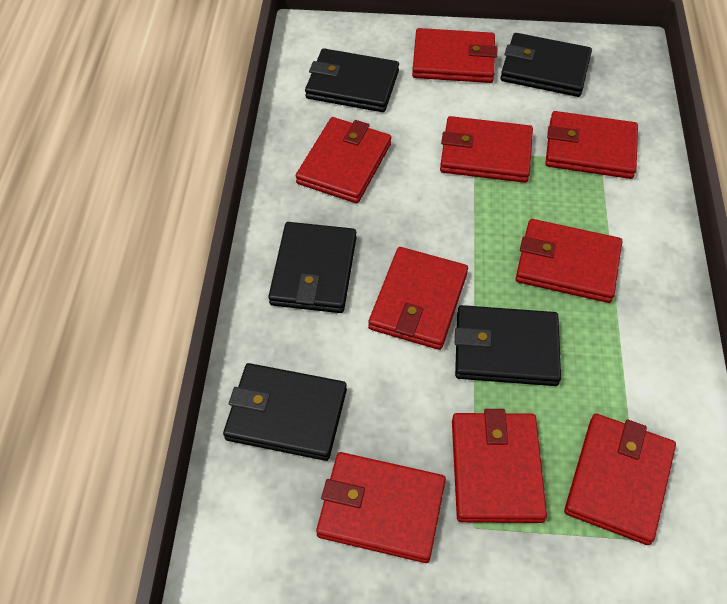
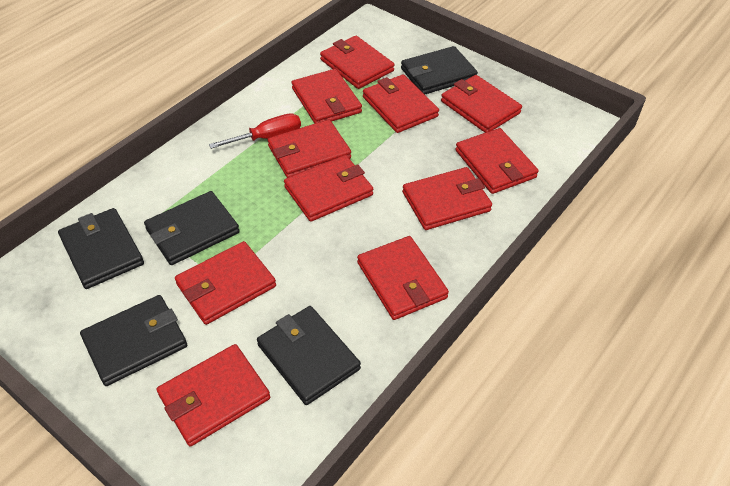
red screwdriver: 0 -> 1
red wallet: 9 -> 11

